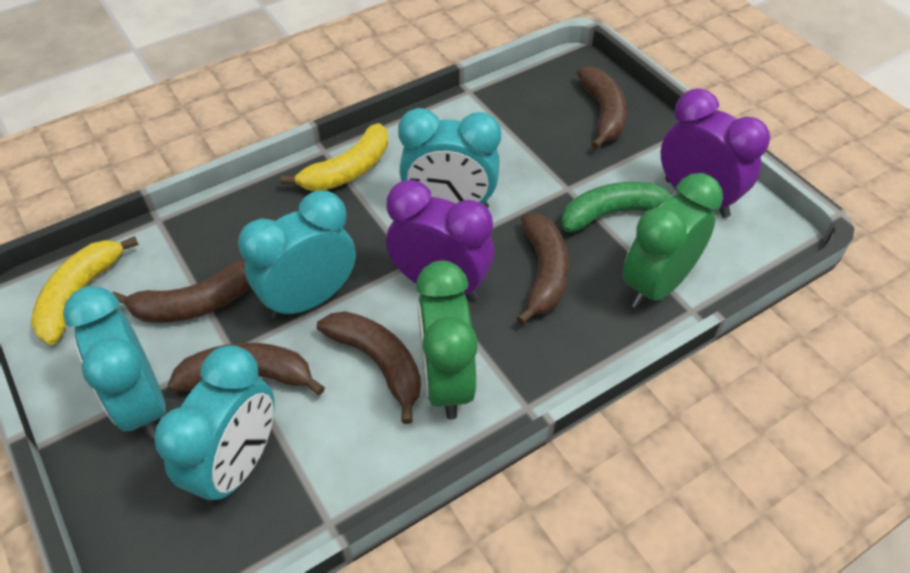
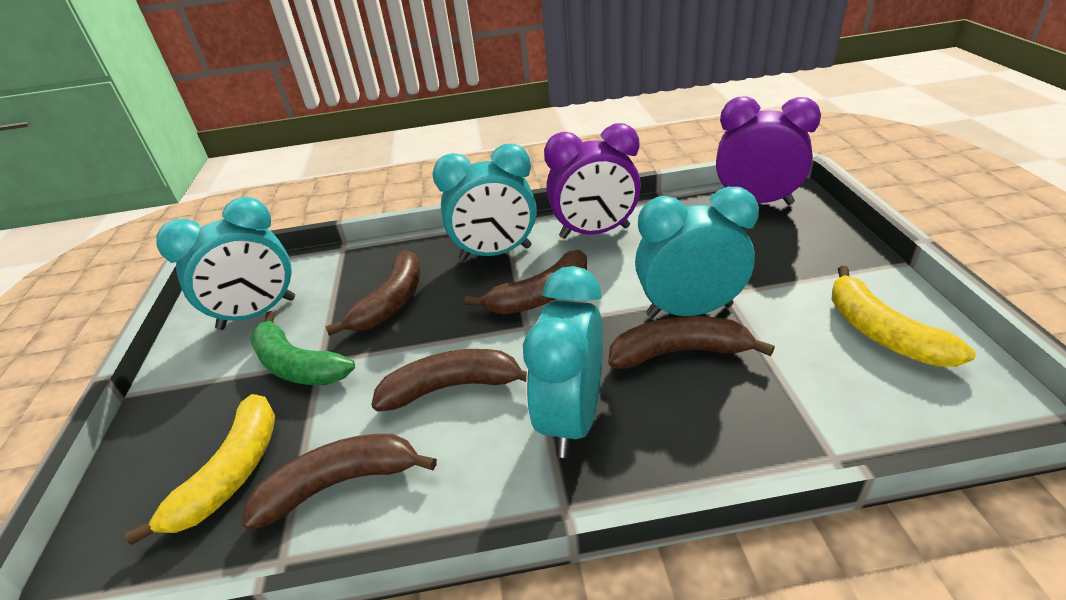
green clock: 2 -> 0

